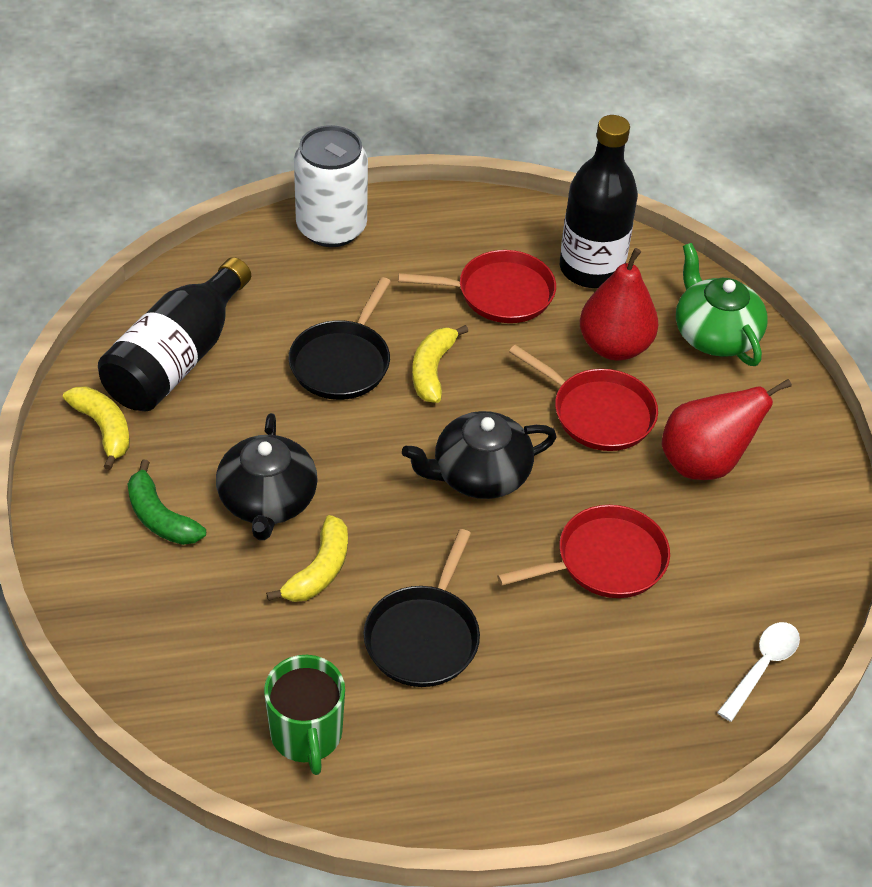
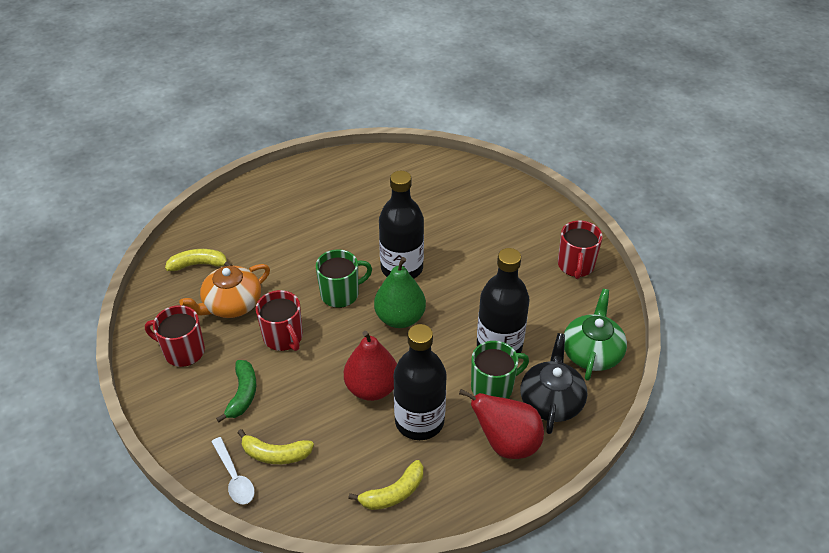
black bottle: 2 -> 3
black pan: 2 -> 0
black teapot: 2 -> 1
green mug: 1 -> 2
green pear: 0 -> 1
orange teapot: 0 -> 1
red mug: 0 -> 3
red pan: 3 -> 0
white can: 1 -> 0

